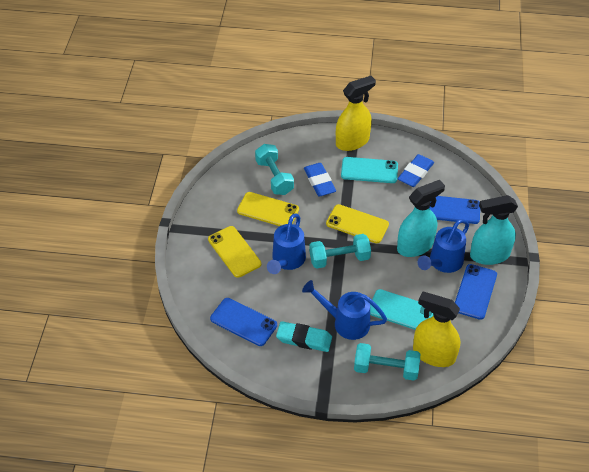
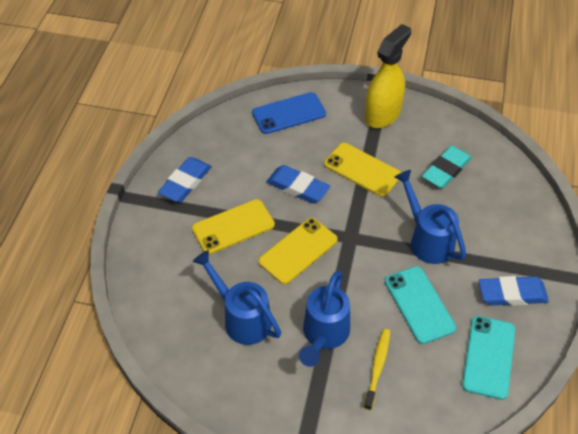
blue eraser: 2 -> 3
blue phone: 3 -> 1
turquoise dumbbell: 3 -> 0
turquoise spray bottle: 2 -> 0
yellow spray bottle: 2 -> 1
yellow toothbrush: 0 -> 1

